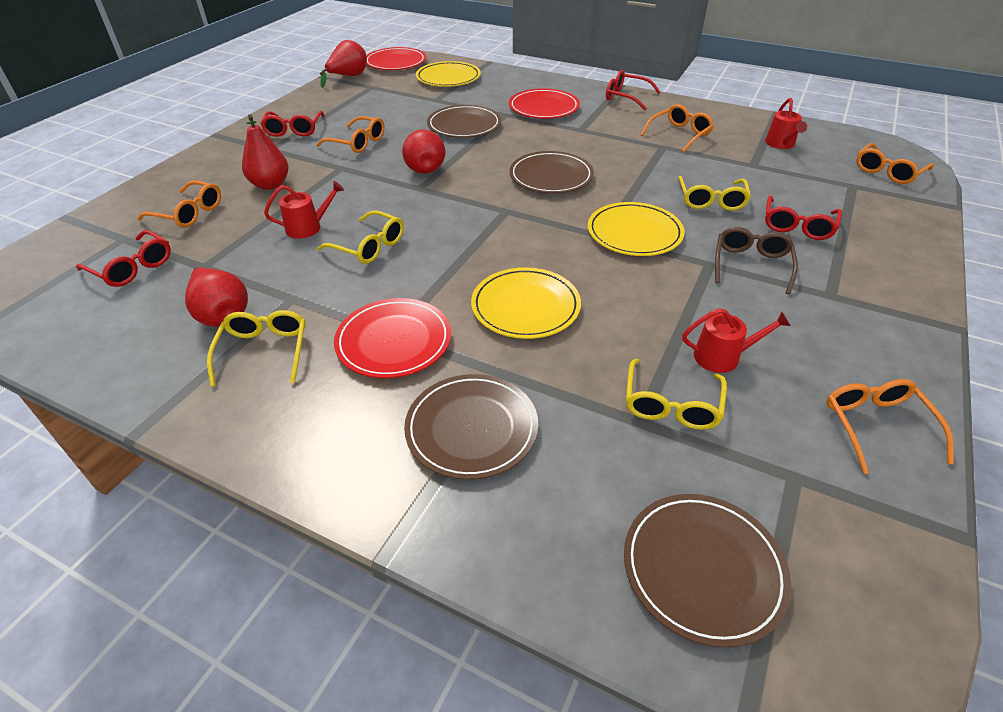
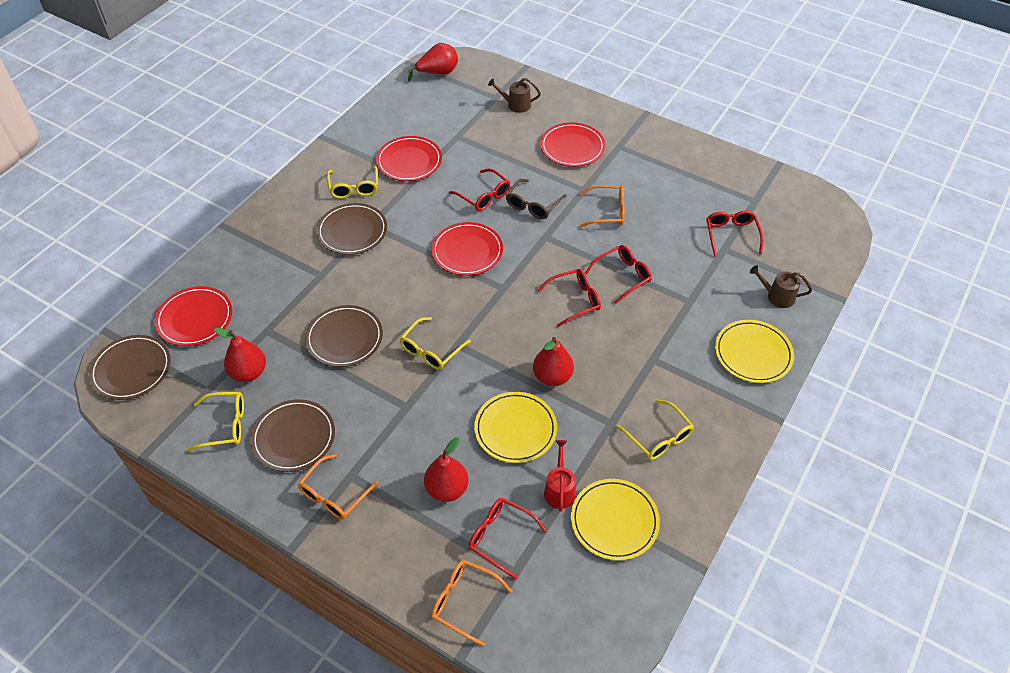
brown watering can: 0 -> 2
orange glasses: 5 -> 3
red glasses: 4 -> 5
red plate: 3 -> 4
red watering can: 3 -> 1

